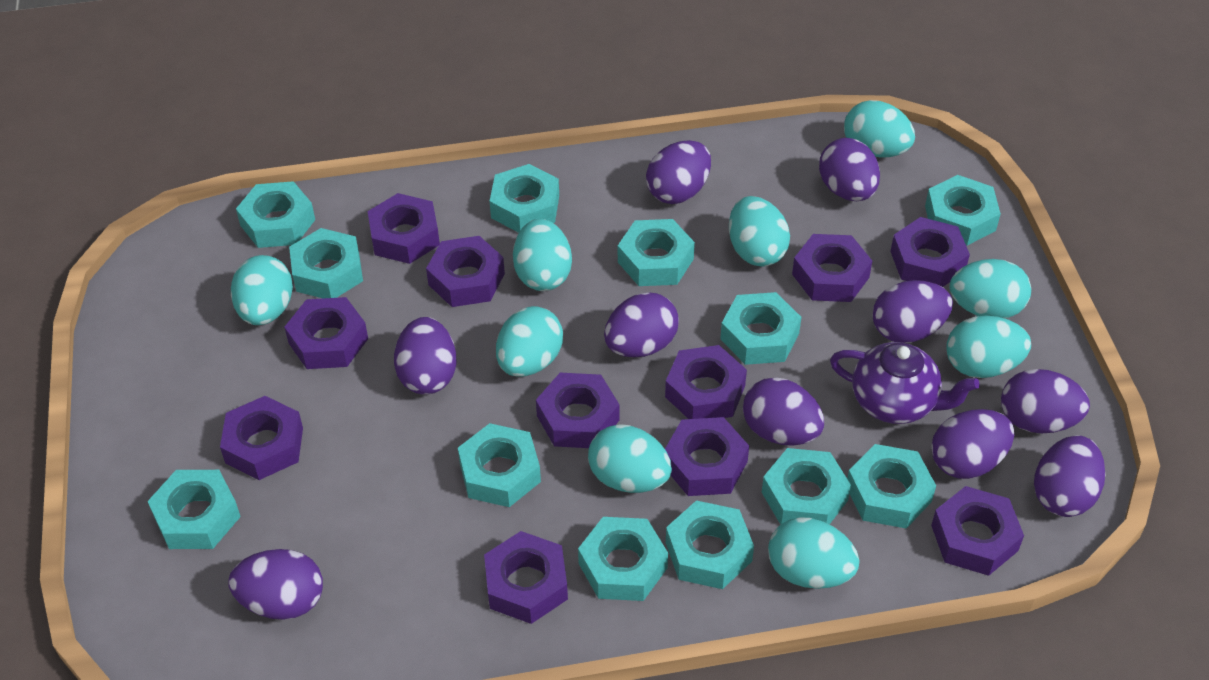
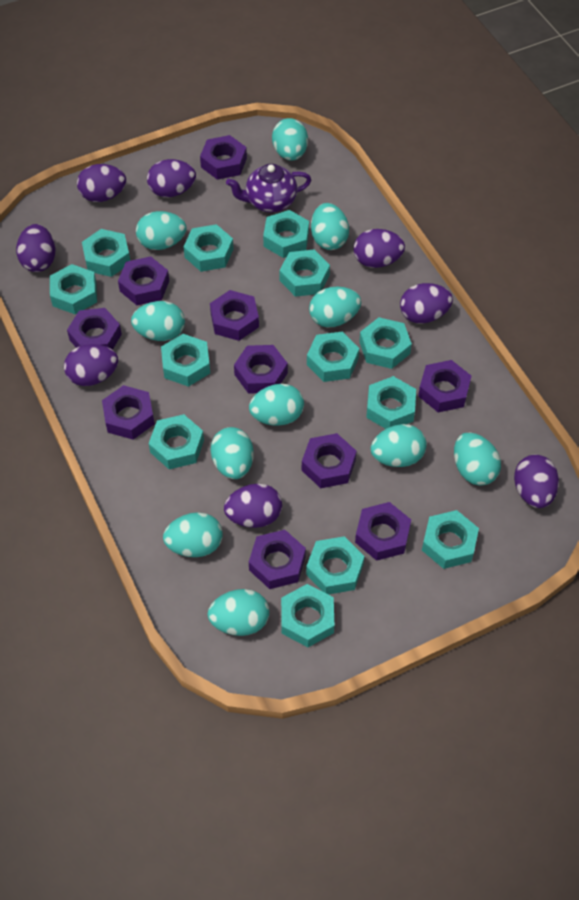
purple egg: 10 -> 8
purple nut: 11 -> 10
turquoise egg: 9 -> 11
turquoise nut: 12 -> 13

